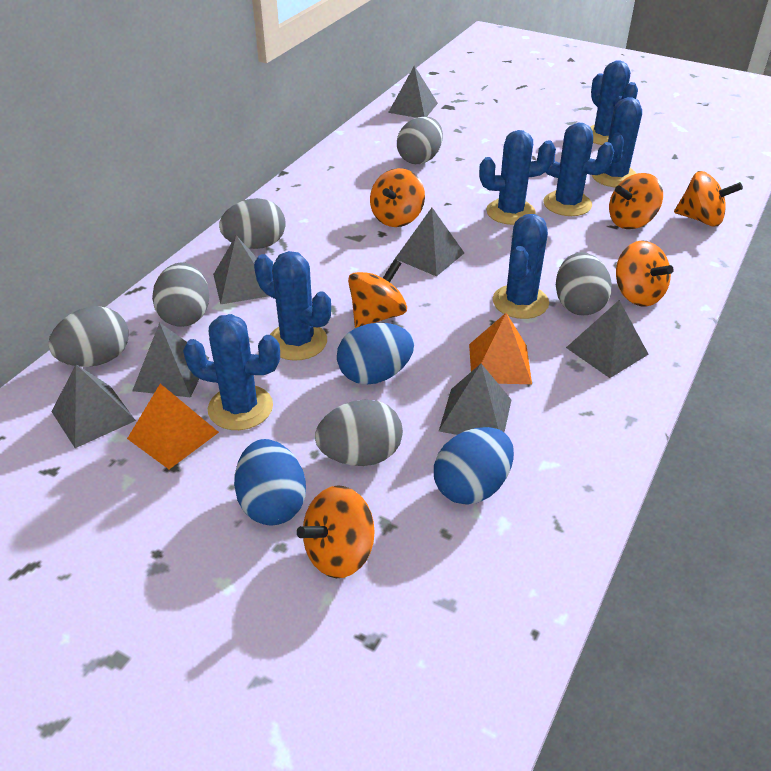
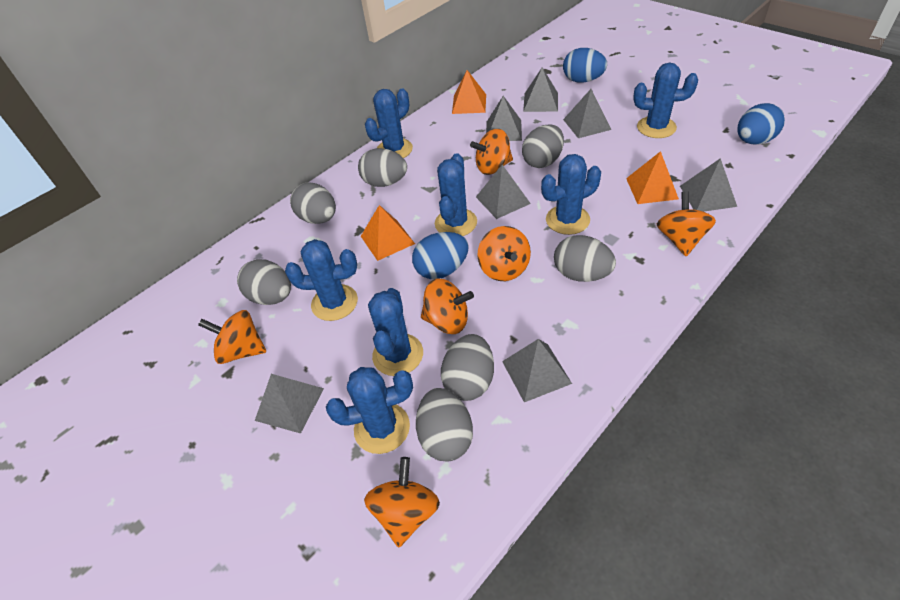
grey egg: 6 -> 7
orange pyramid: 2 -> 3

